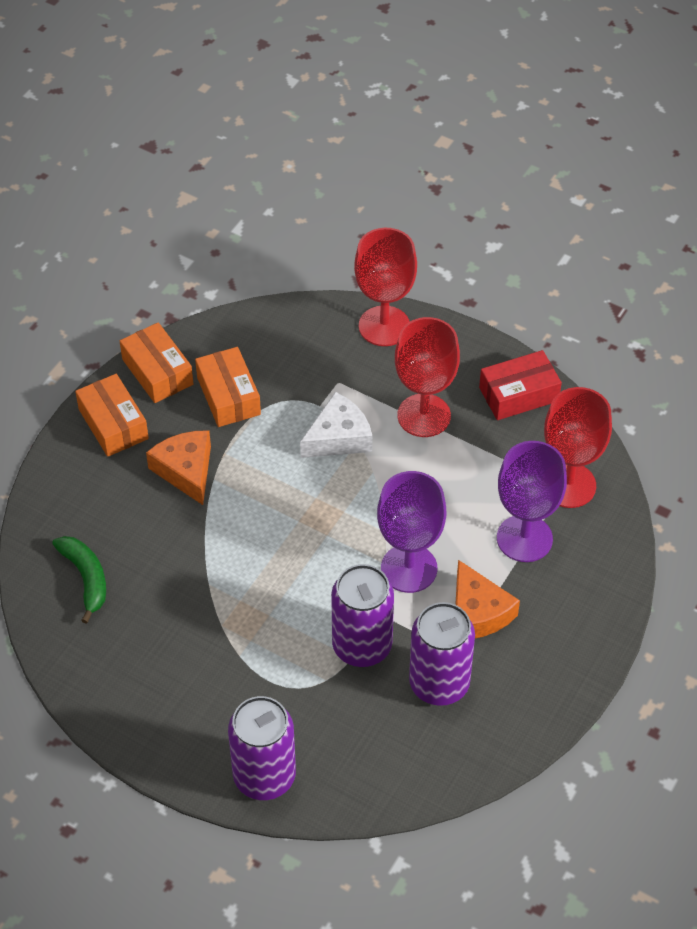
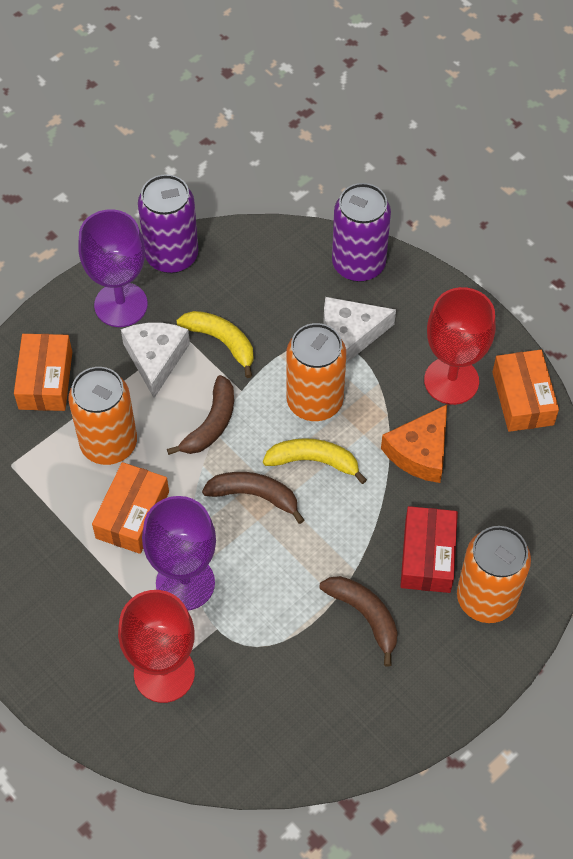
brown banana: 0 -> 3
green banana: 1 -> 0
orange can: 0 -> 3
orange cheese: 2 -> 1
purple can: 3 -> 2
red goblet: 3 -> 2
white cheese: 1 -> 2
yellow banana: 0 -> 2

